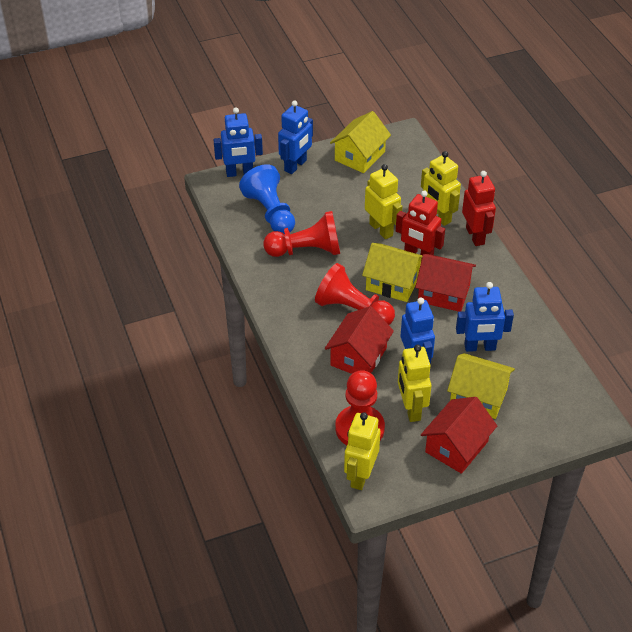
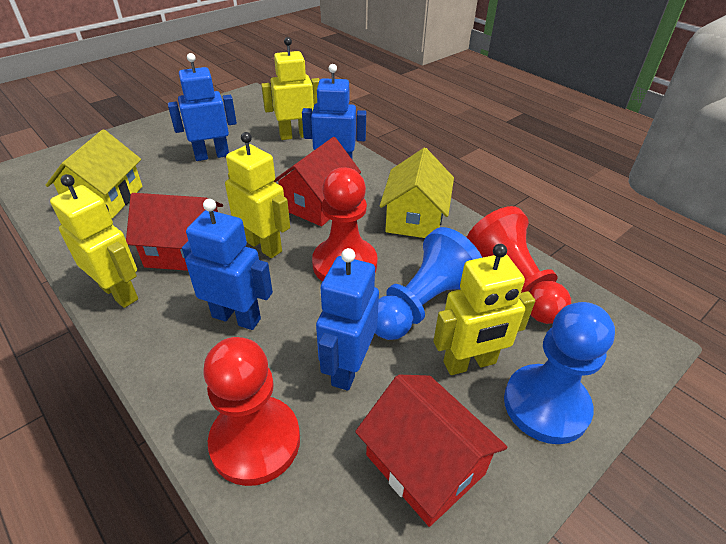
blue pawn: 1 -> 2
red robot: 2 -> 0
yellow house: 3 -> 2

